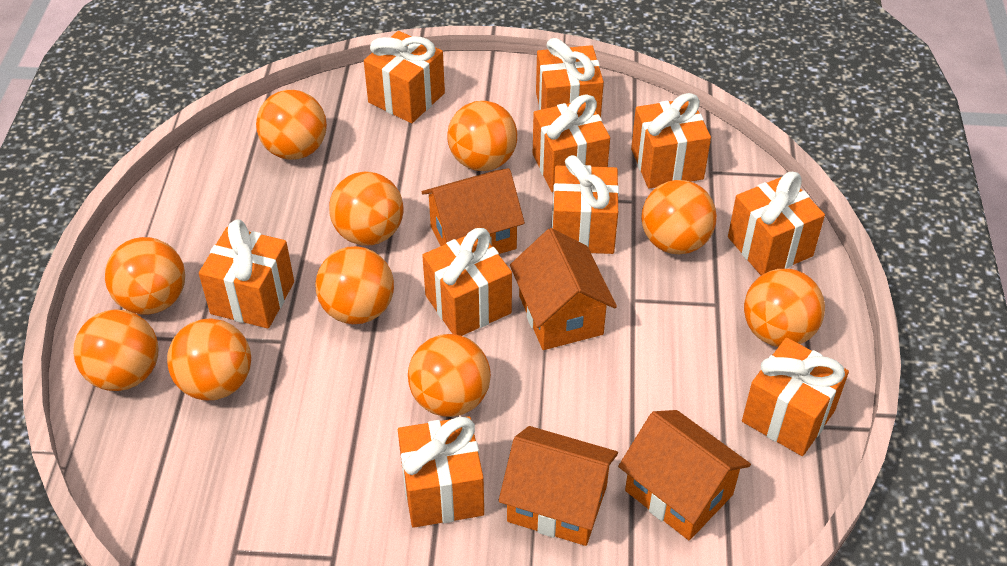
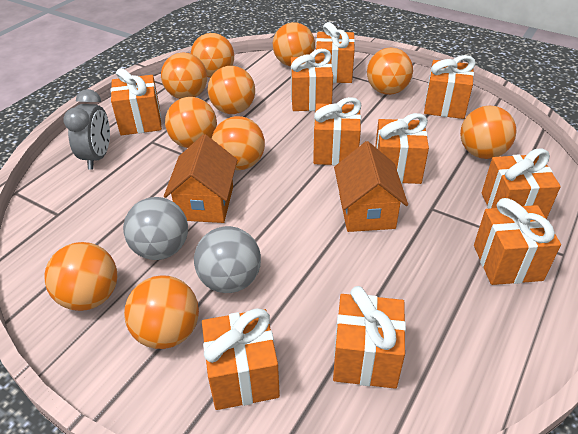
grey ball: 0 -> 2
grey clock: 0 -> 1
orange house: 4 -> 2

